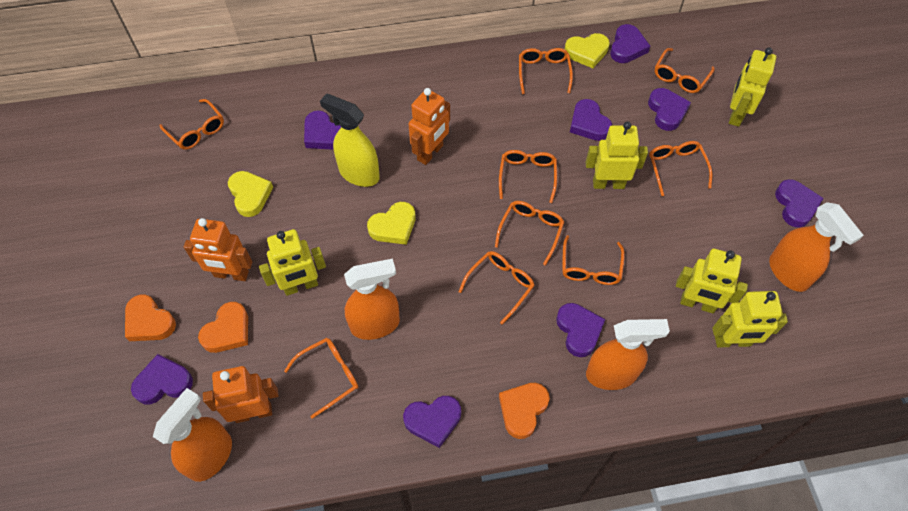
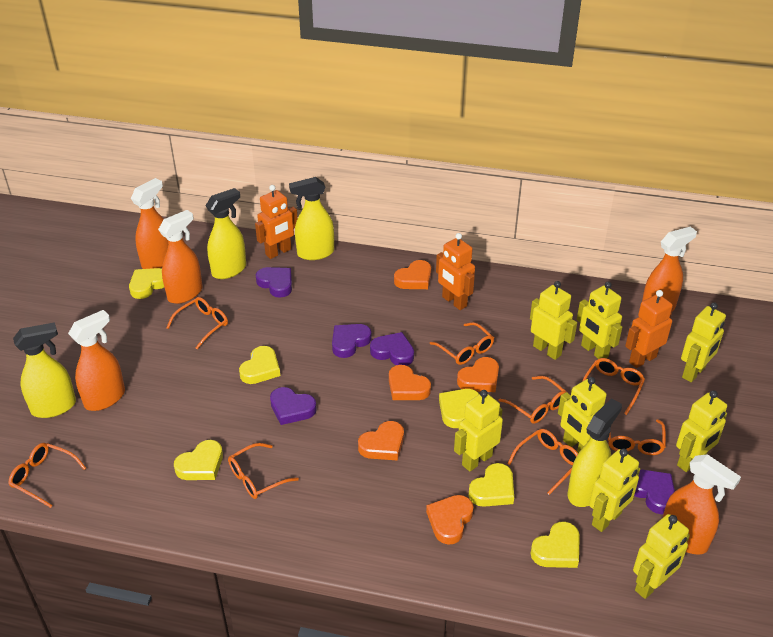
orange glasses: 9 -> 8
orange heart: 3 -> 5
orange spray bottle: 4 -> 5
purple heart: 8 -> 5
yellow heart: 3 -> 6
yellow robot: 5 -> 8
yellow spray bottle: 1 -> 4

